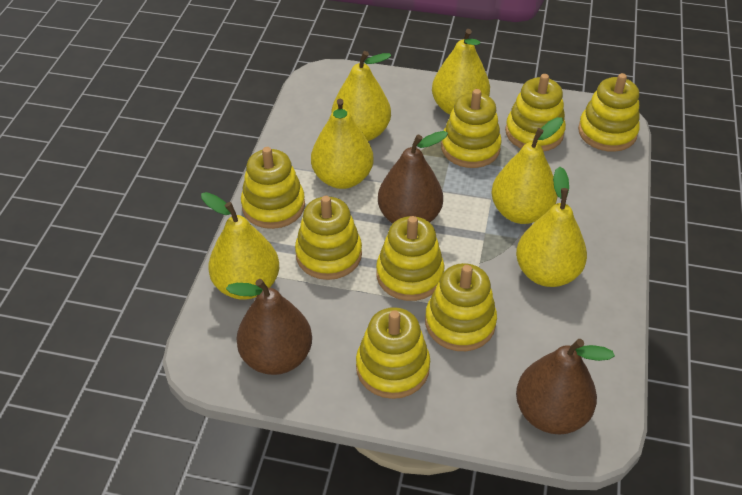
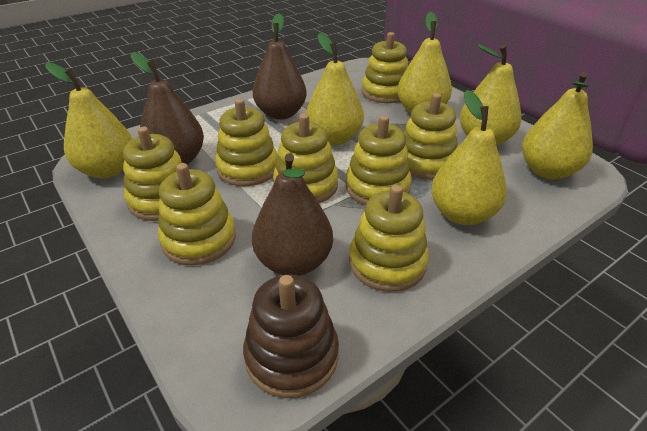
brown stacking toy: 0 -> 1

